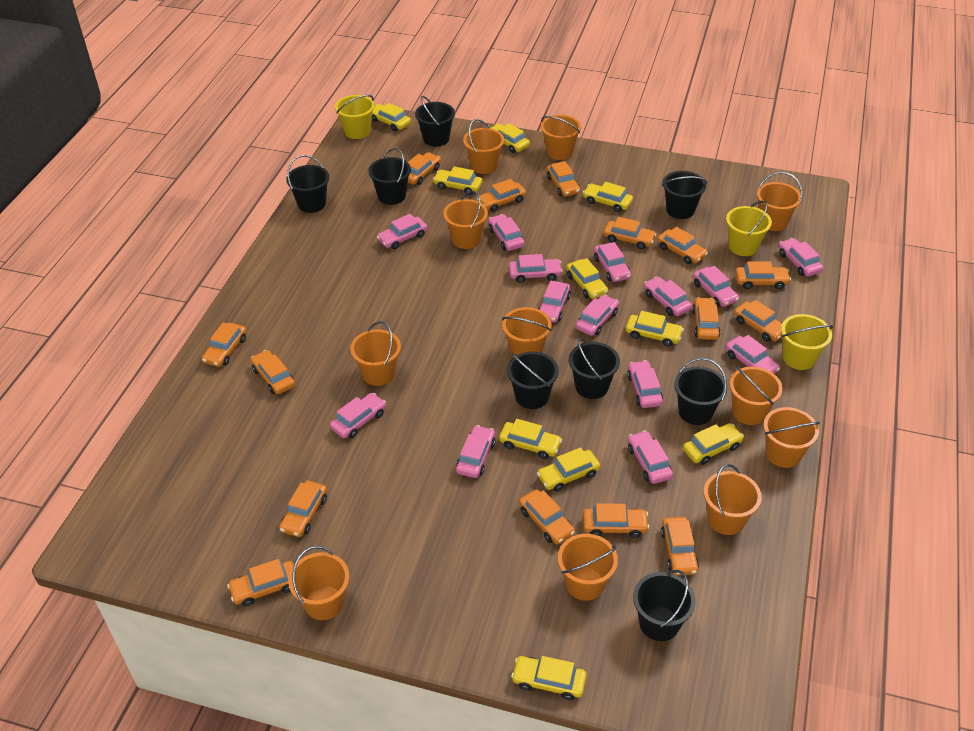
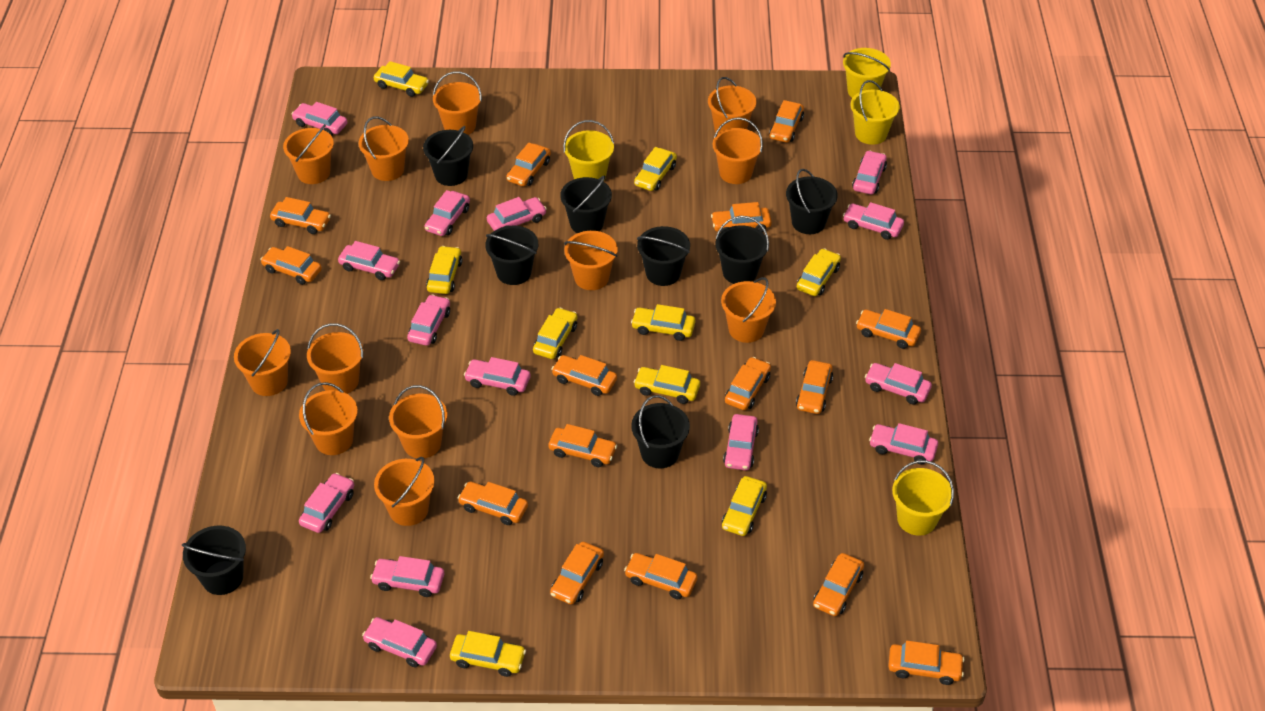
orange bucket: 11 -> 12
yellow bucket: 3 -> 4
yellow car: 10 -> 9

